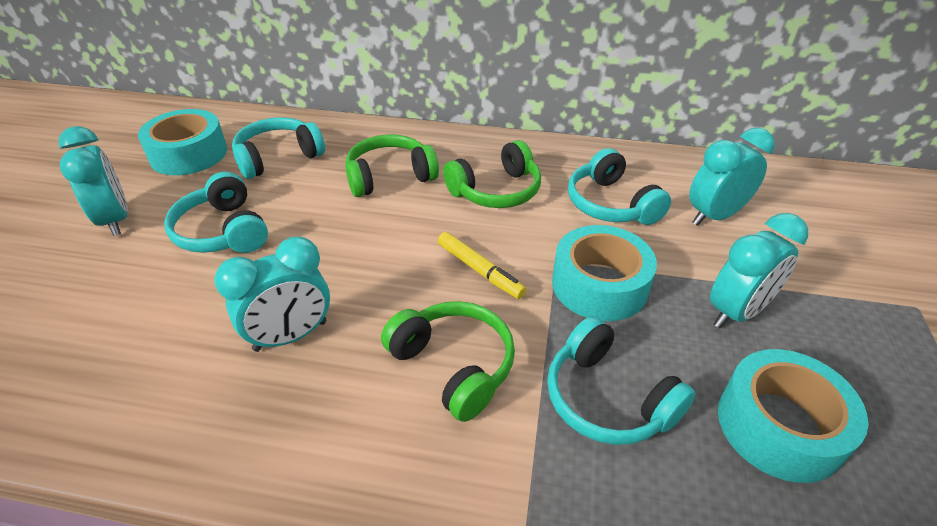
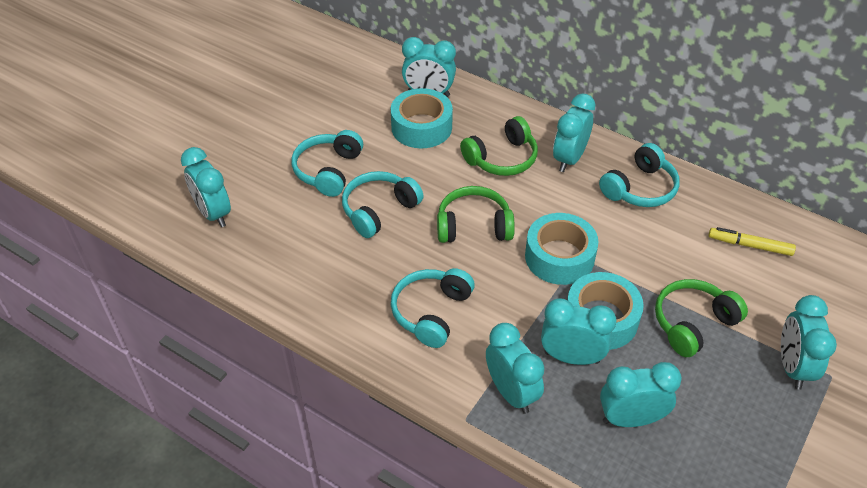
turquoise clock: 4 -> 7

